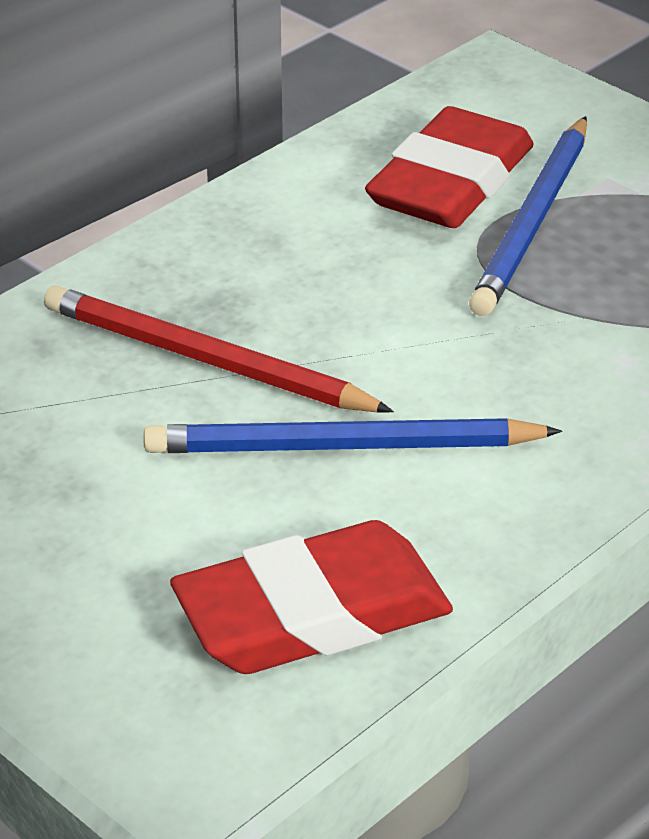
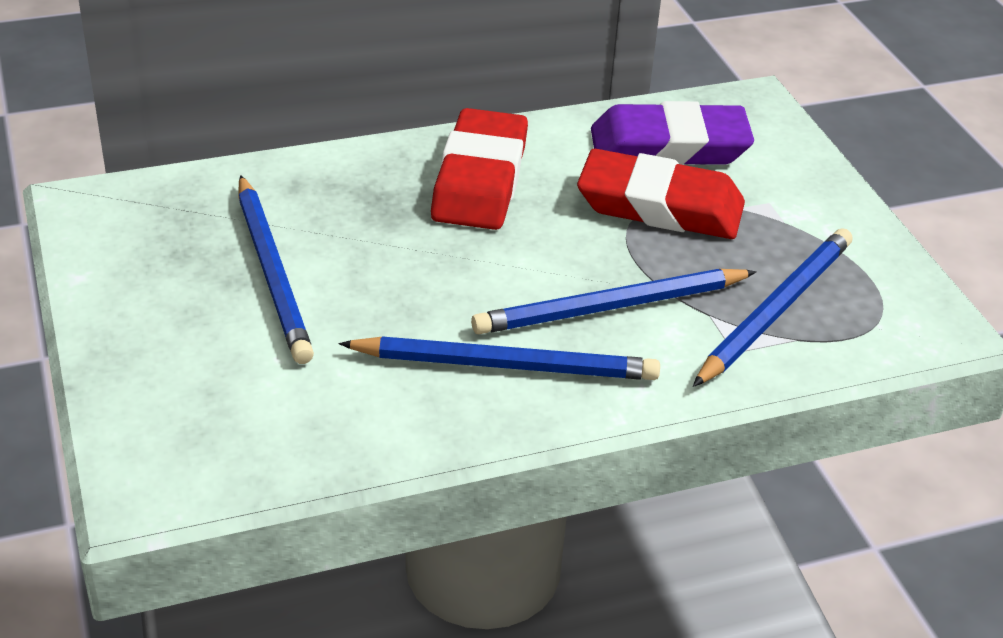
blue pencil: 2 -> 4
purple eraser: 0 -> 1
red pencil: 1 -> 0

